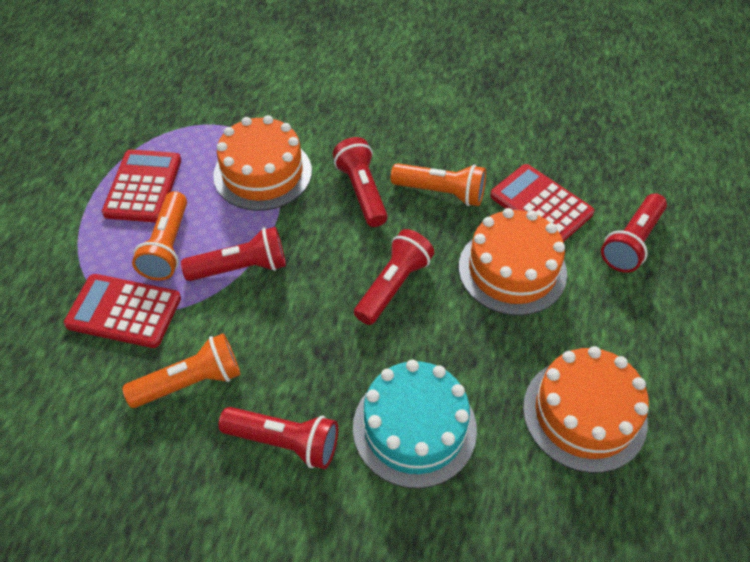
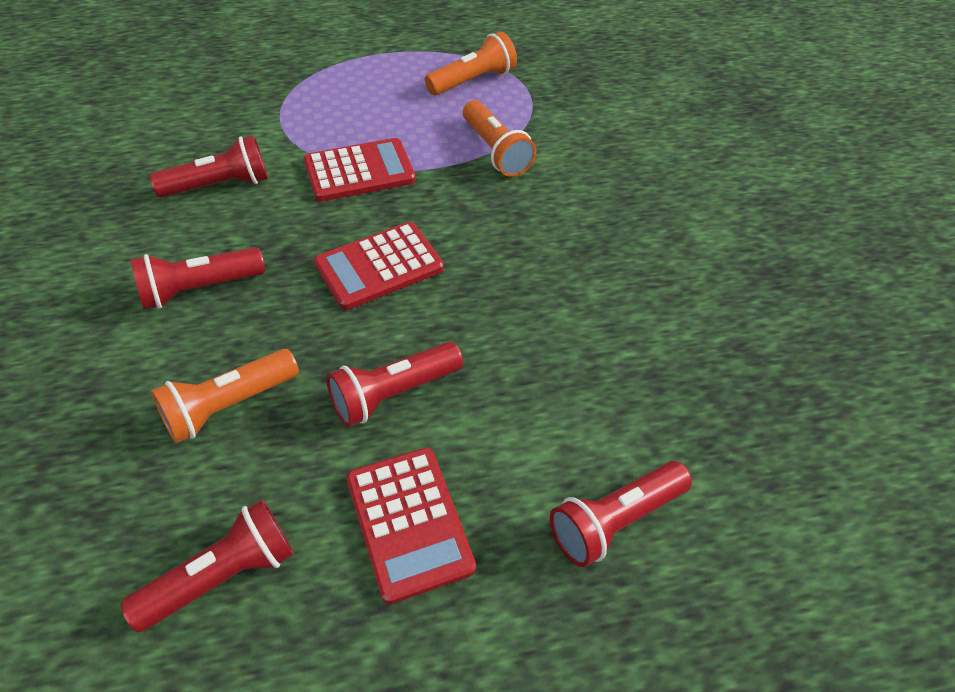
orange cake: 3 -> 0
turquoise cake: 1 -> 0

